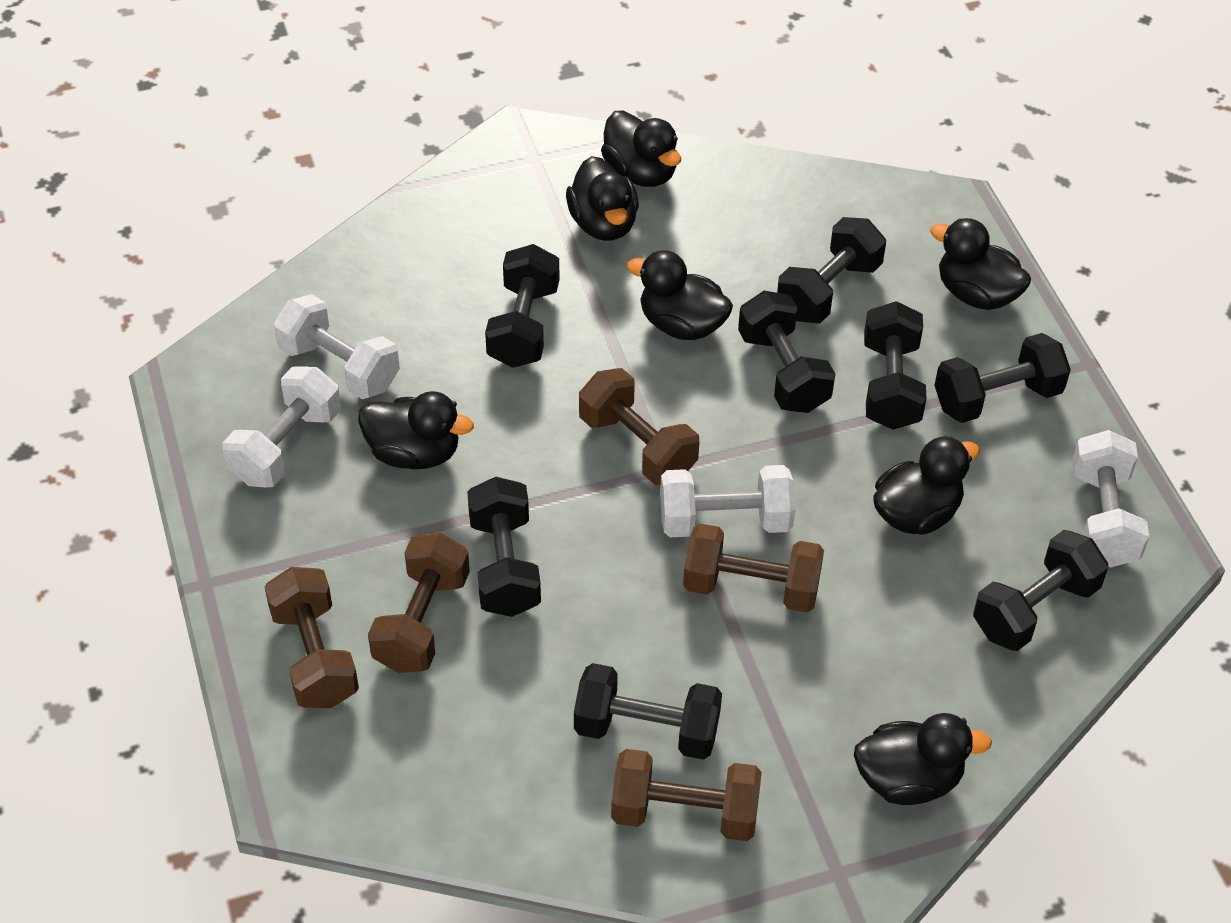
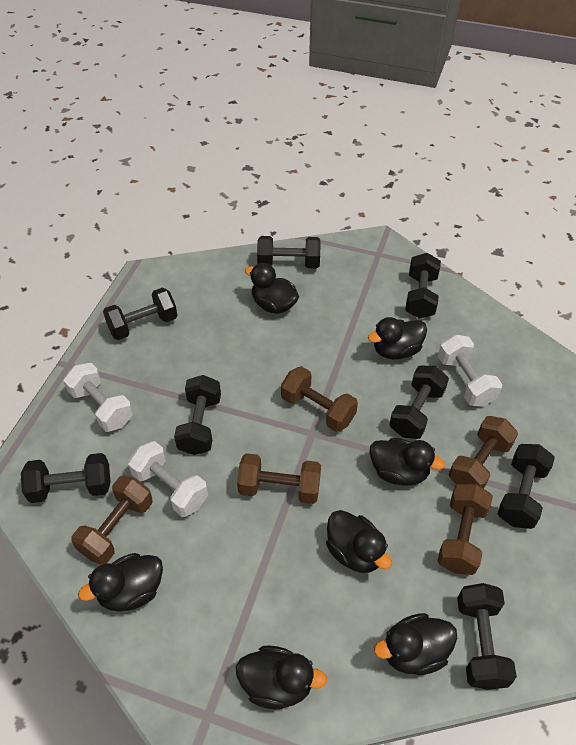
white dumbbell: 4 -> 3

